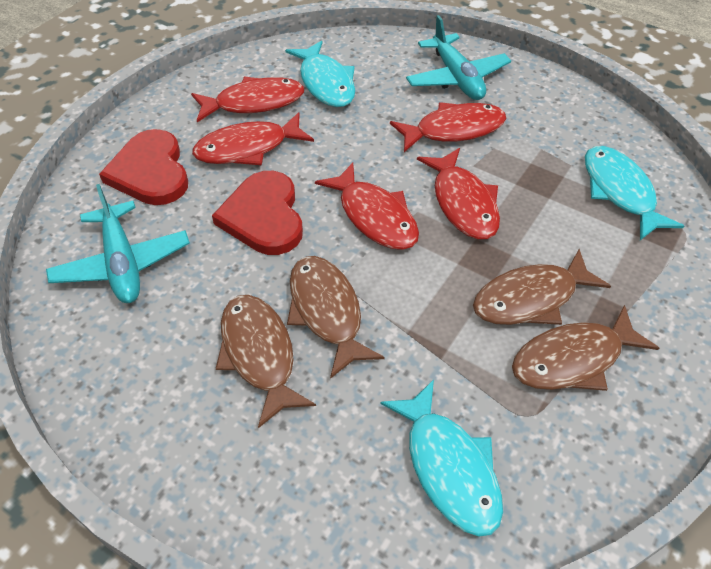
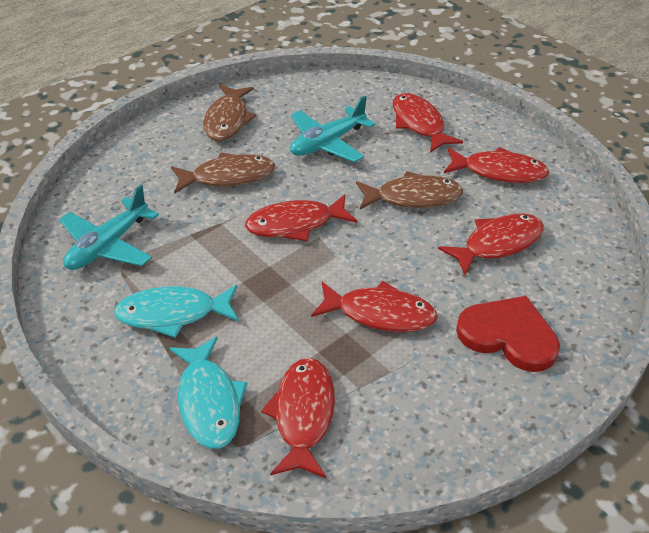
brown fish: 4 -> 3
red fish: 5 -> 6
red heart: 2 -> 1
turquoise fish: 3 -> 2

